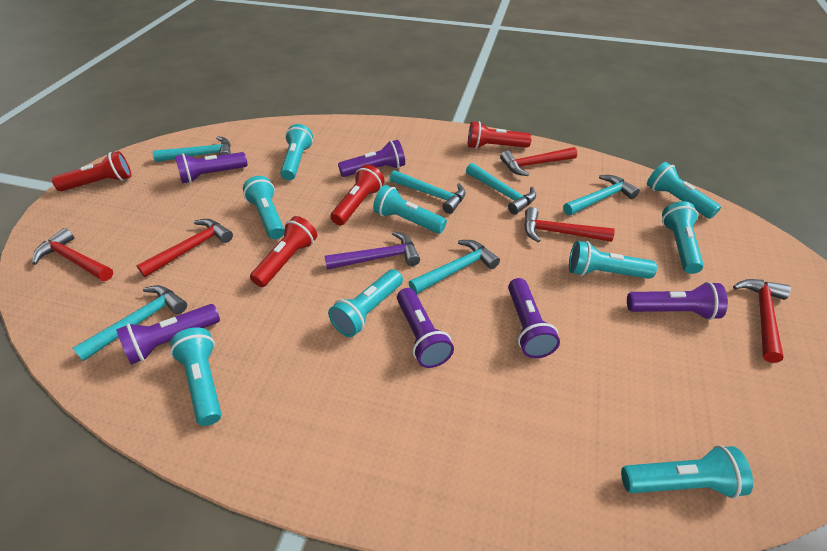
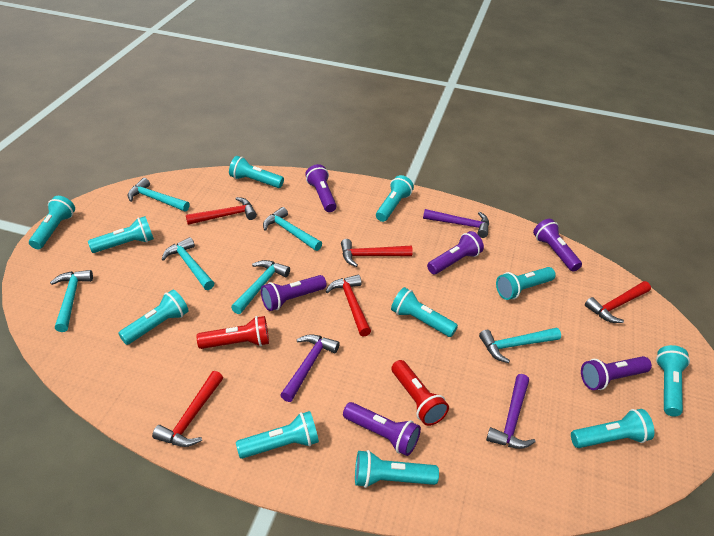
purple hammer: 1 -> 3
red flashlight: 4 -> 2
turquoise flashlight: 9 -> 11

